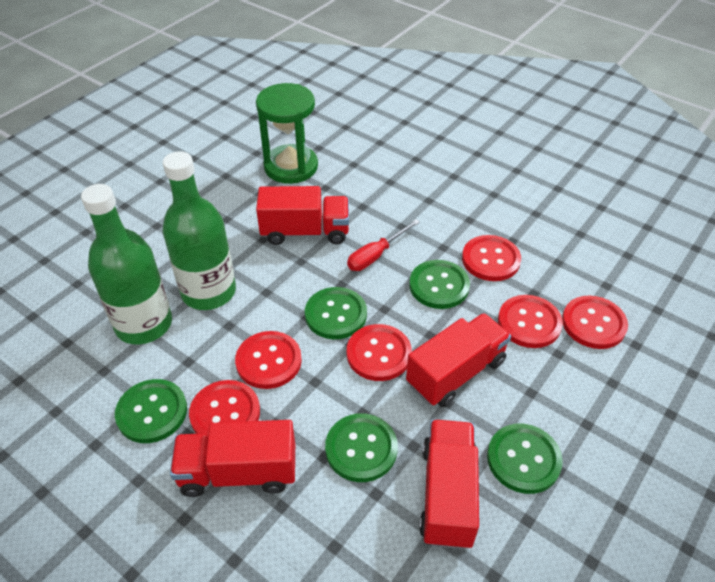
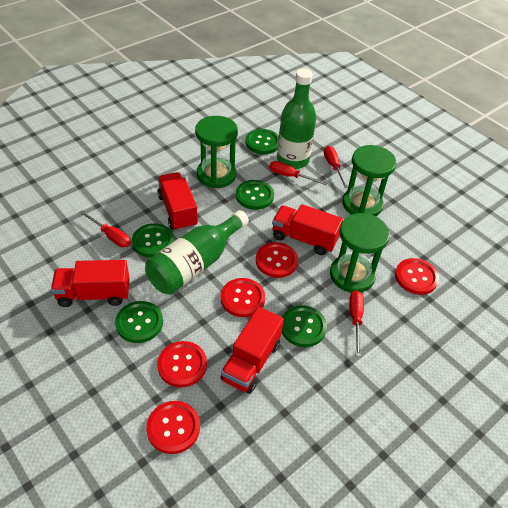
green hourglass: 1 -> 3
red button: 6 -> 5
red screwdriver: 1 -> 4

